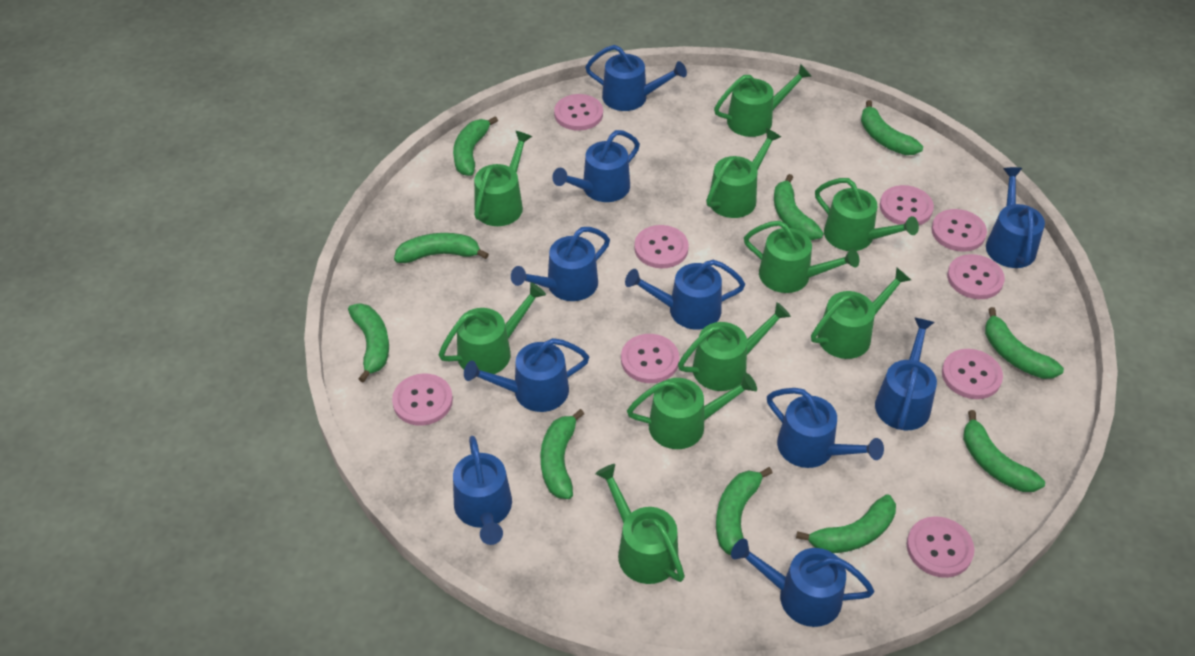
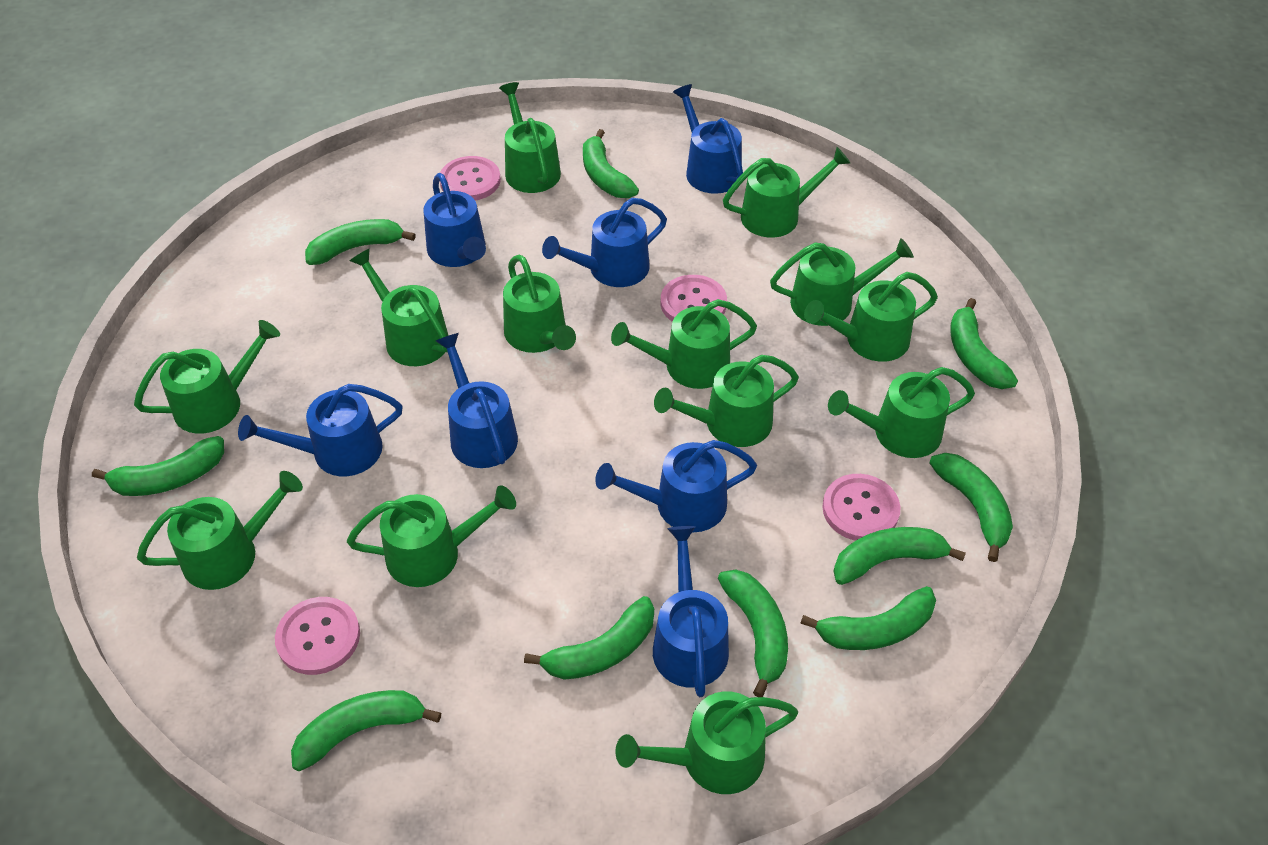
blue watering can: 10 -> 7
green watering can: 10 -> 13
pink button: 9 -> 4

